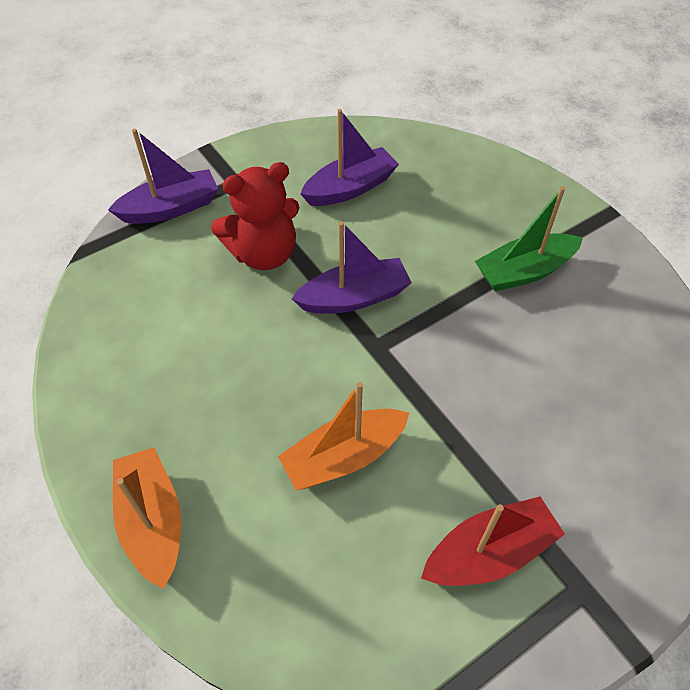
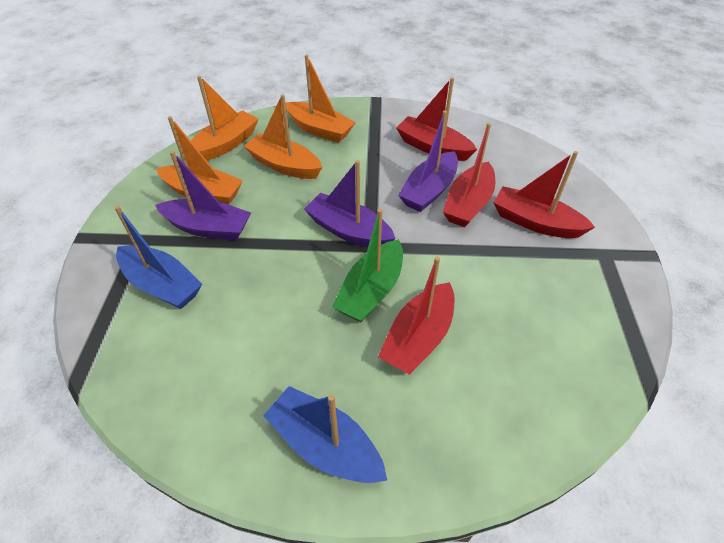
blue boat: 0 -> 2
orange boat: 2 -> 4
red boat: 1 -> 4
red teddy bear: 1 -> 0

